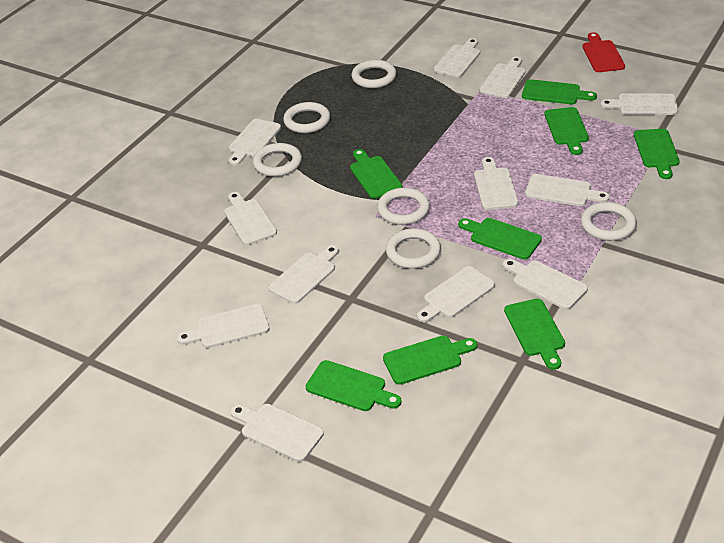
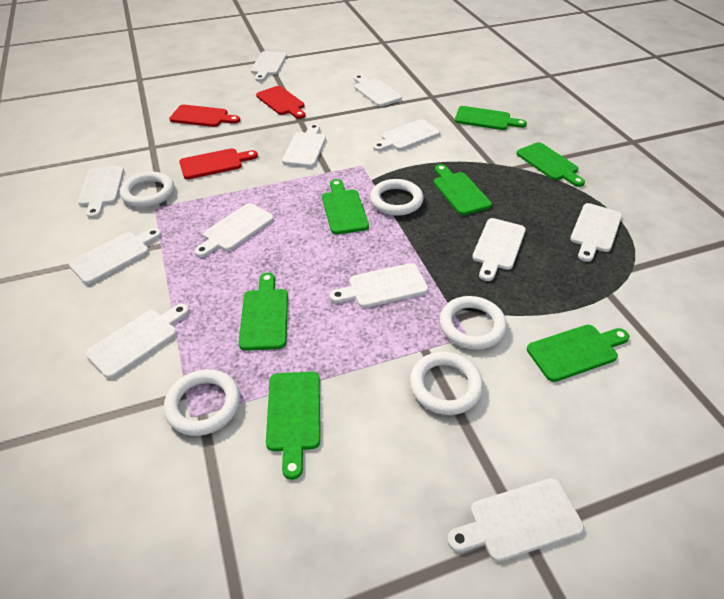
green cutting board: 8 -> 7
red cutting board: 1 -> 3
white ring: 6 -> 5

